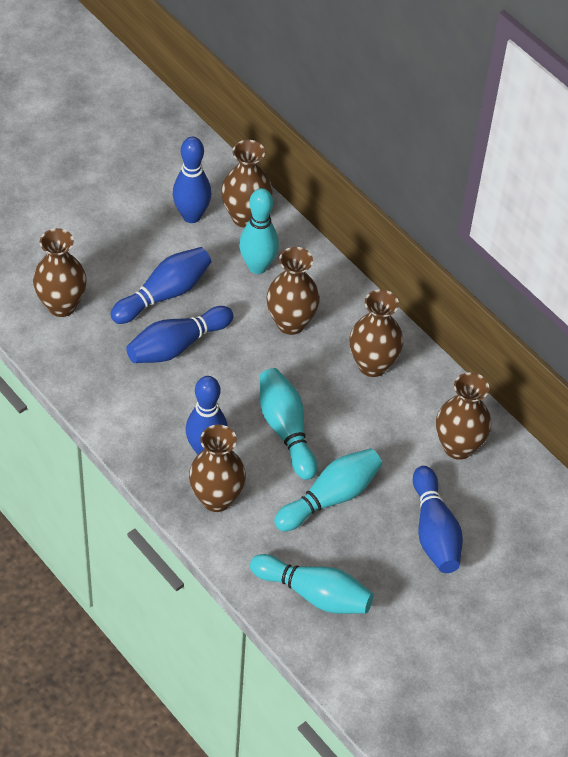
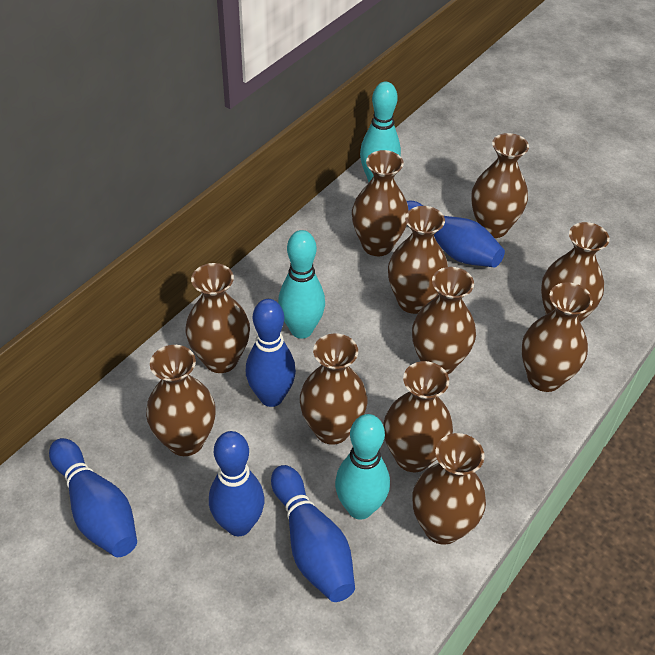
brown vase: 6 -> 11
turquoise bowling pin: 4 -> 3

